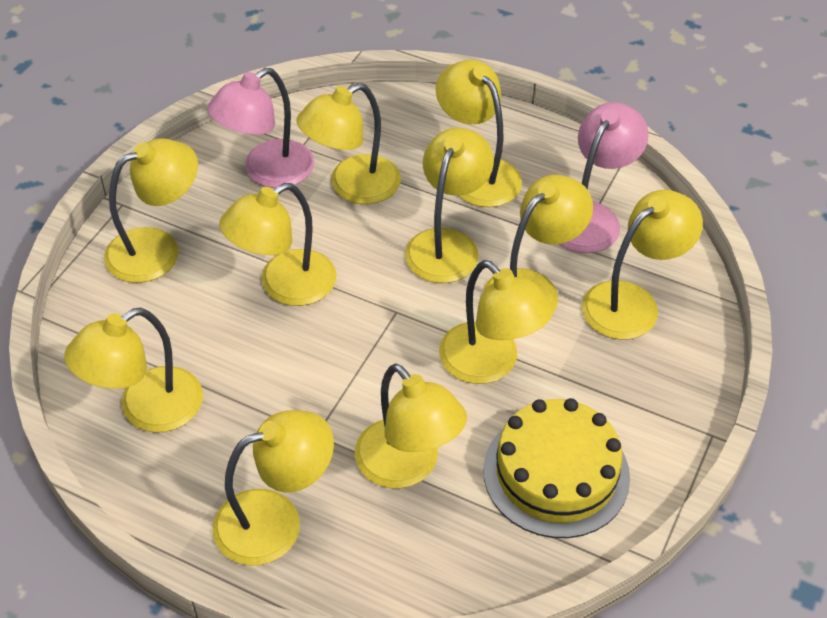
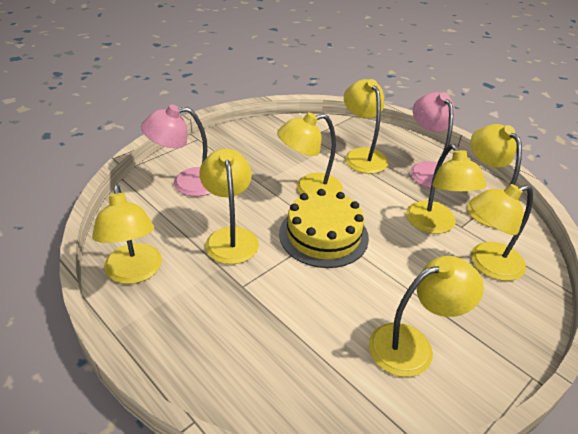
yellow lamp: 11 -> 8

